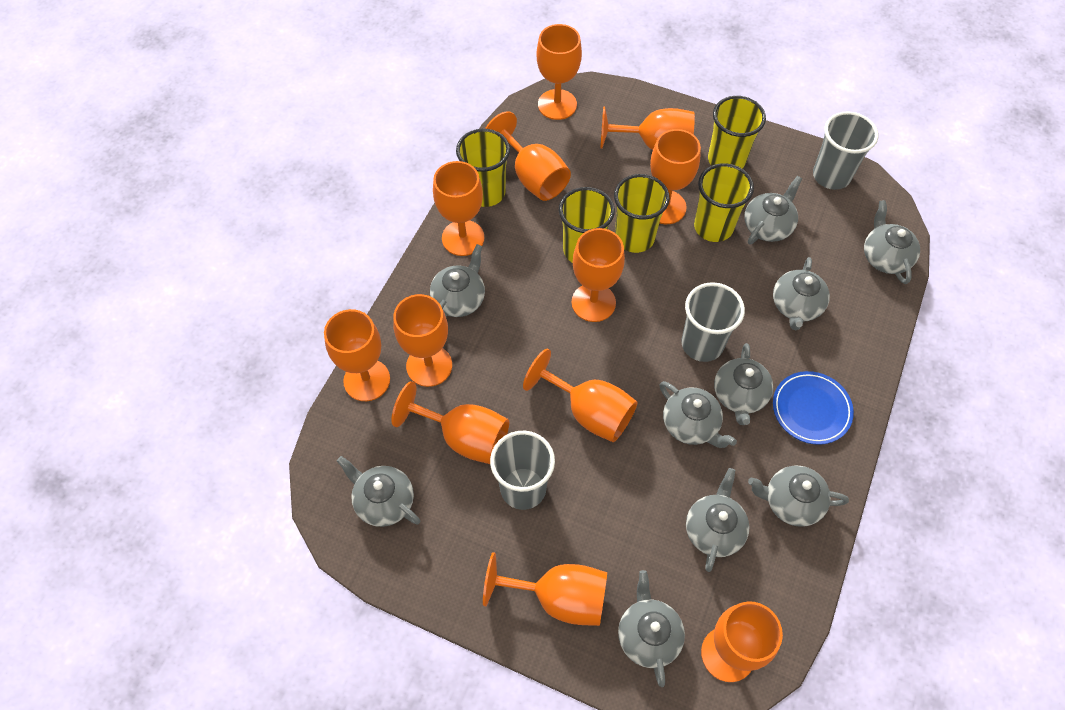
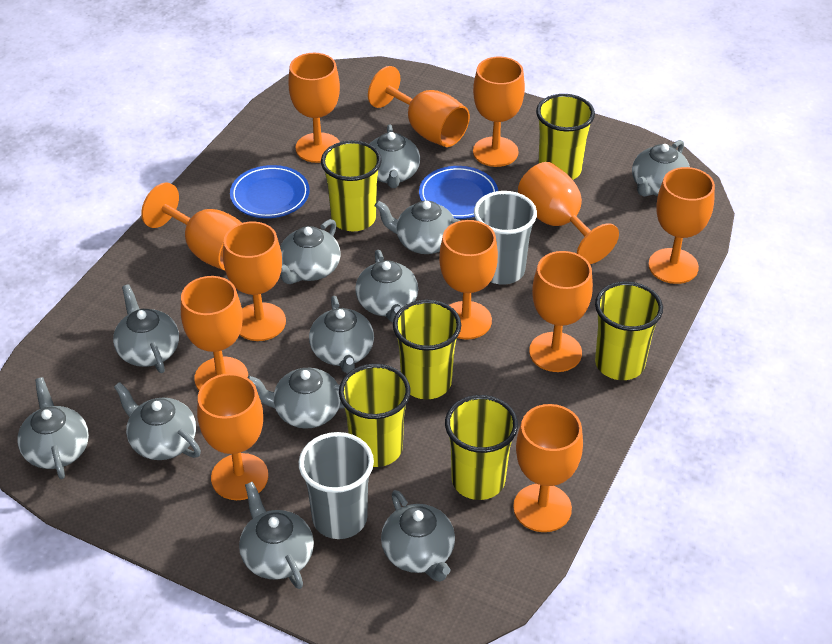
blue plate: 1 -> 2
grey cup: 3 -> 2
grey teapot: 10 -> 12
yellow cup: 5 -> 6

